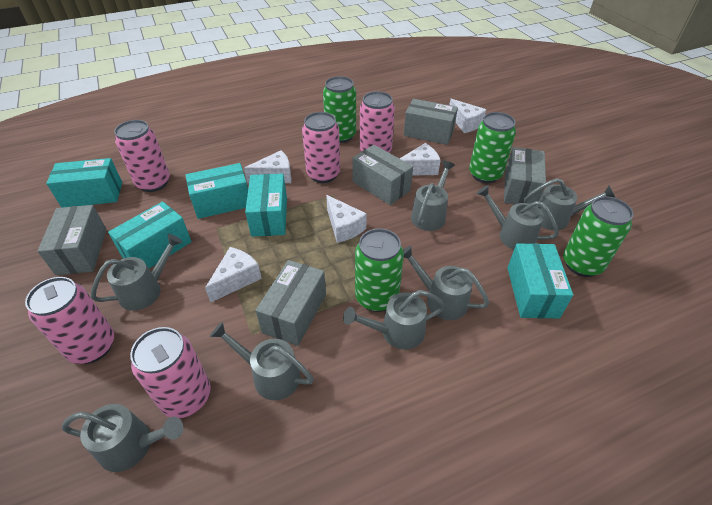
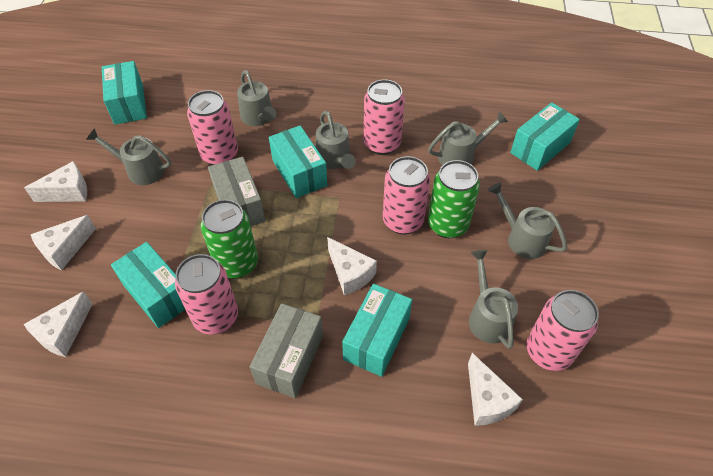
green can: 4 -> 2
grey box: 5 -> 2
grey watering can: 8 -> 6

